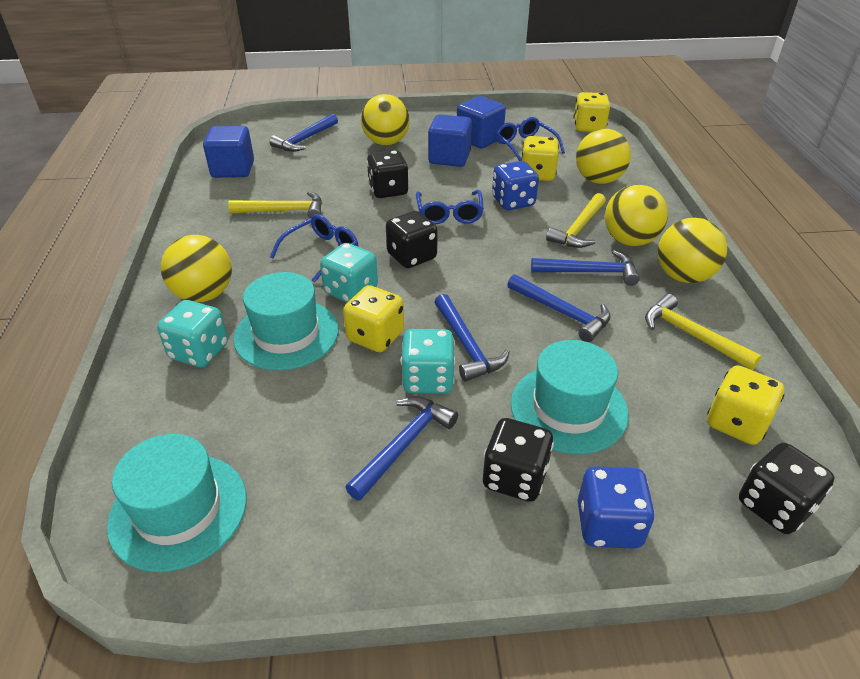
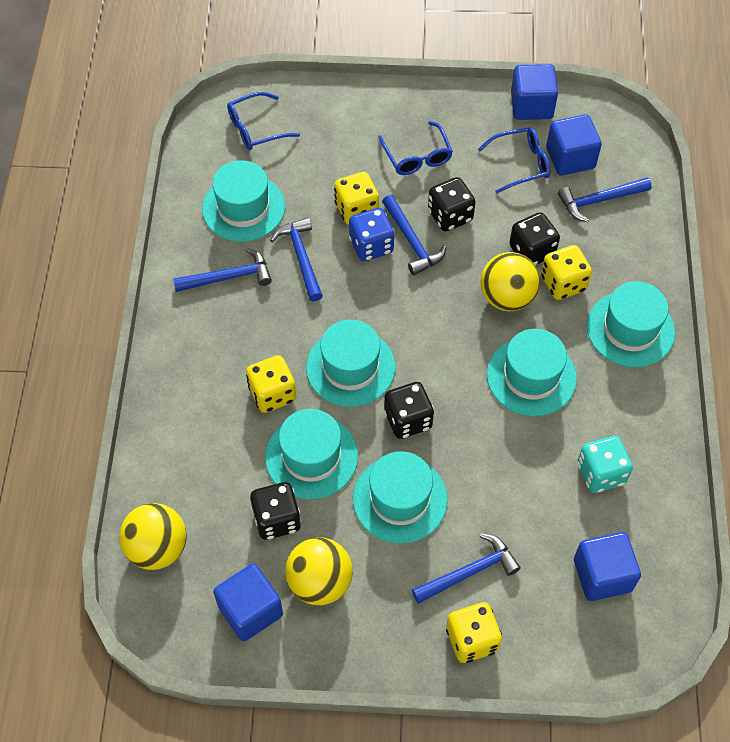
blue cube: 3 -> 4
blue dice: 2 -> 1
turquoise dice: 3 -> 1
turquoise hat: 3 -> 6
yellow ball: 5 -> 3
yellow hammer: 3 -> 0

